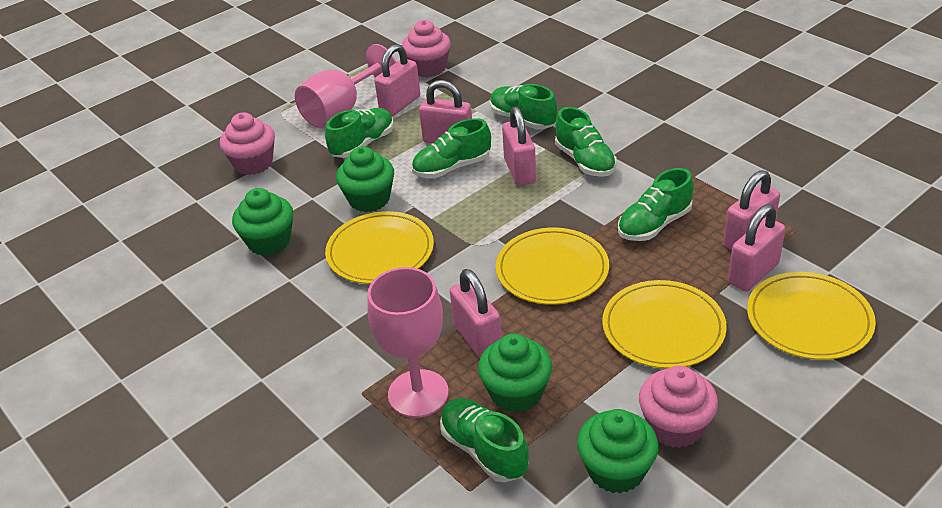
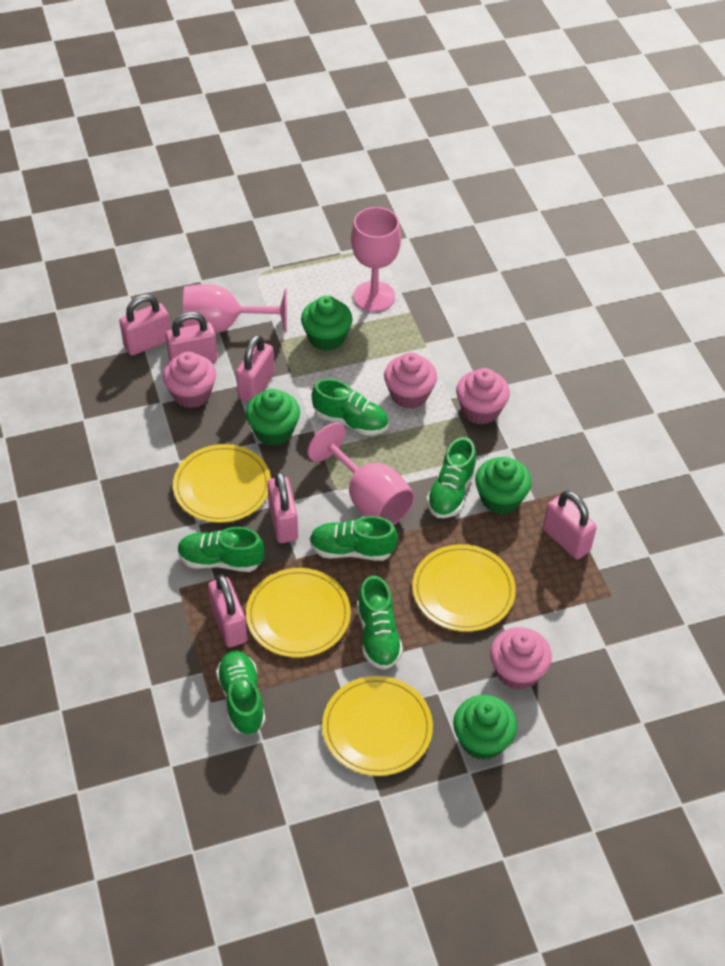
pink cupcake: 3 -> 4
pink goblet: 2 -> 3

